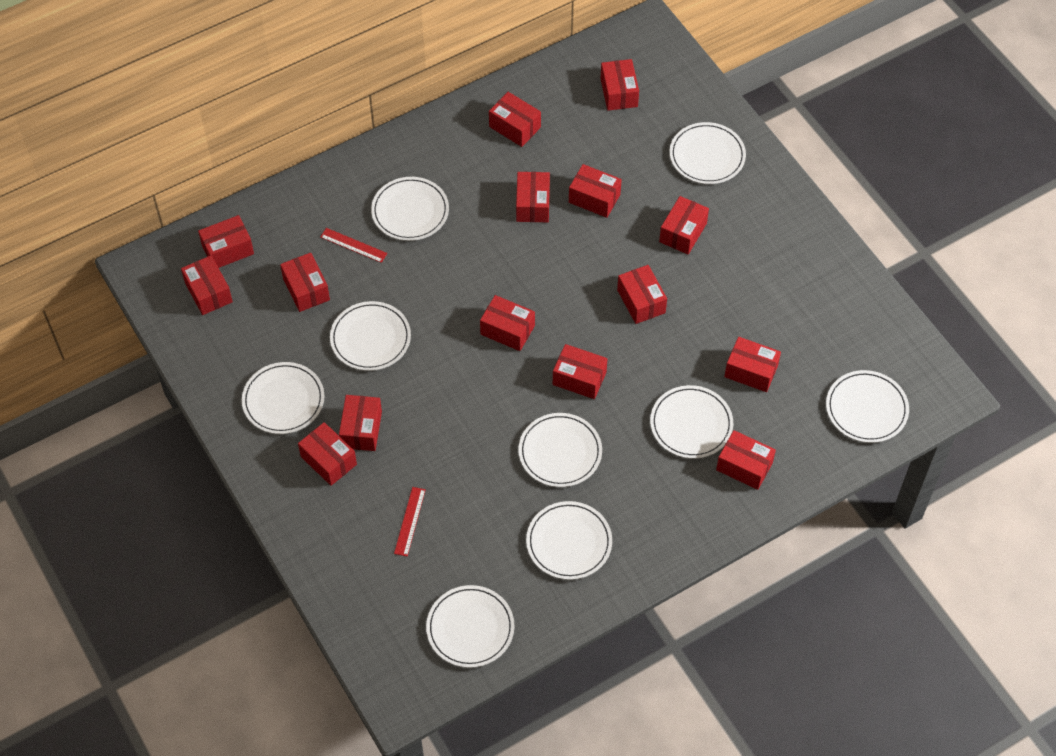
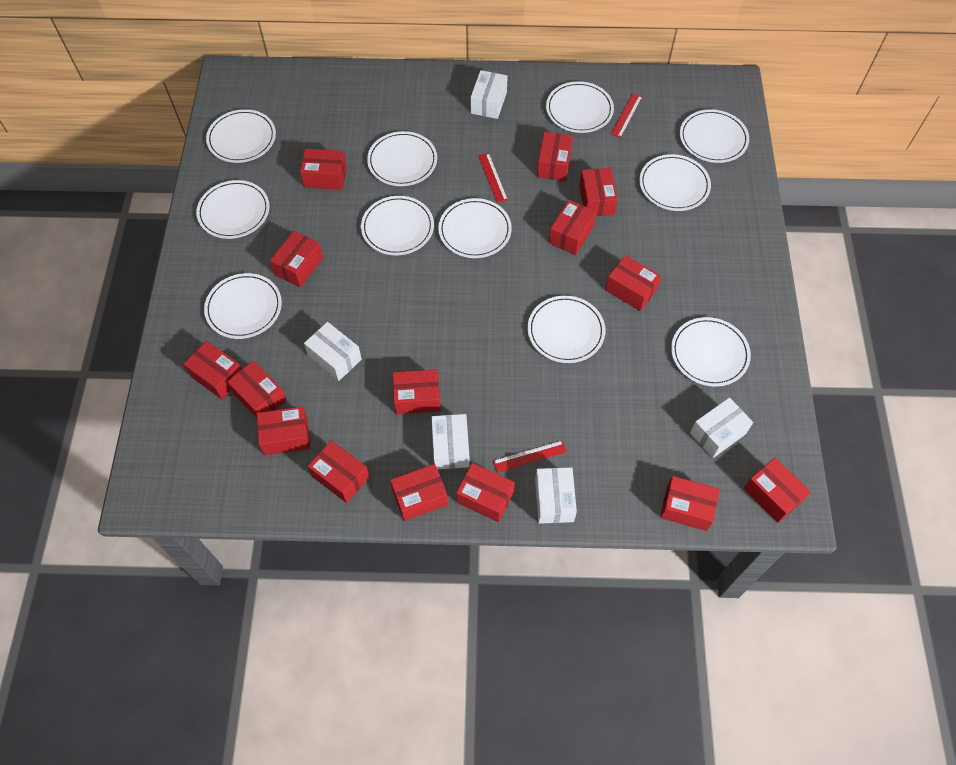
red ruler: 2 -> 3
white box: 0 -> 5
white plate: 9 -> 11

